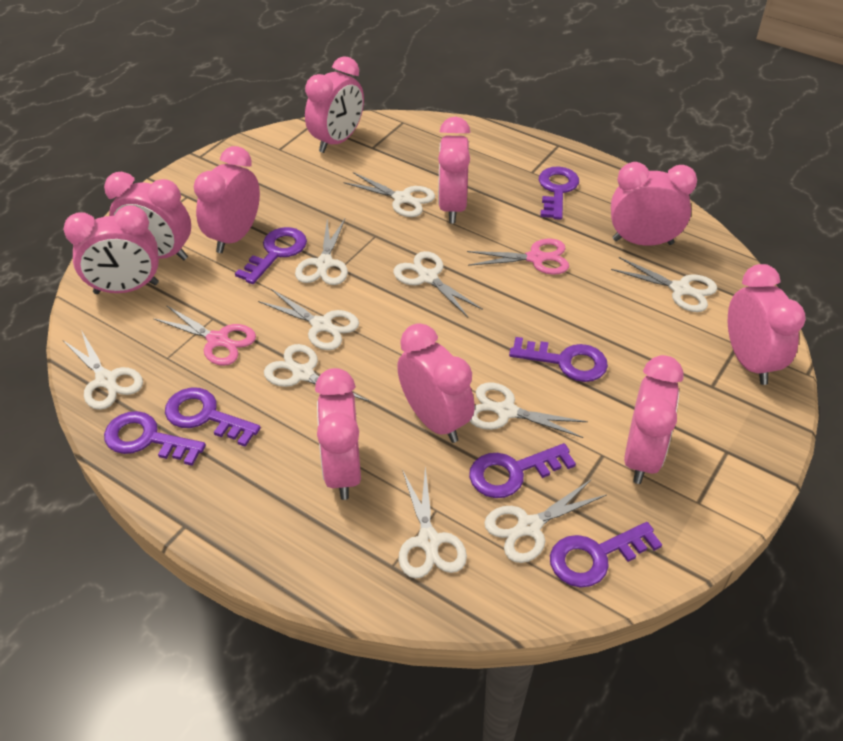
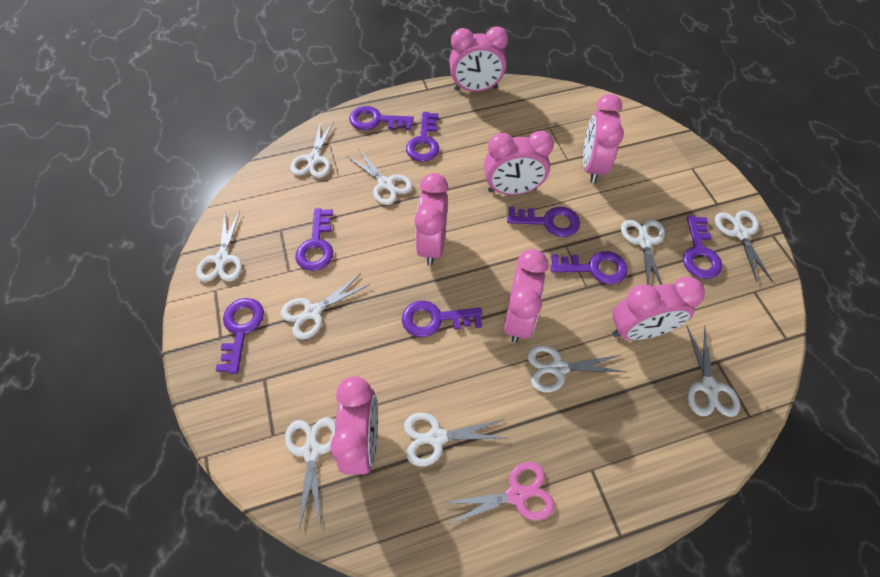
pink clock: 10 -> 7
pink scissors: 2 -> 1
purple key: 7 -> 8

